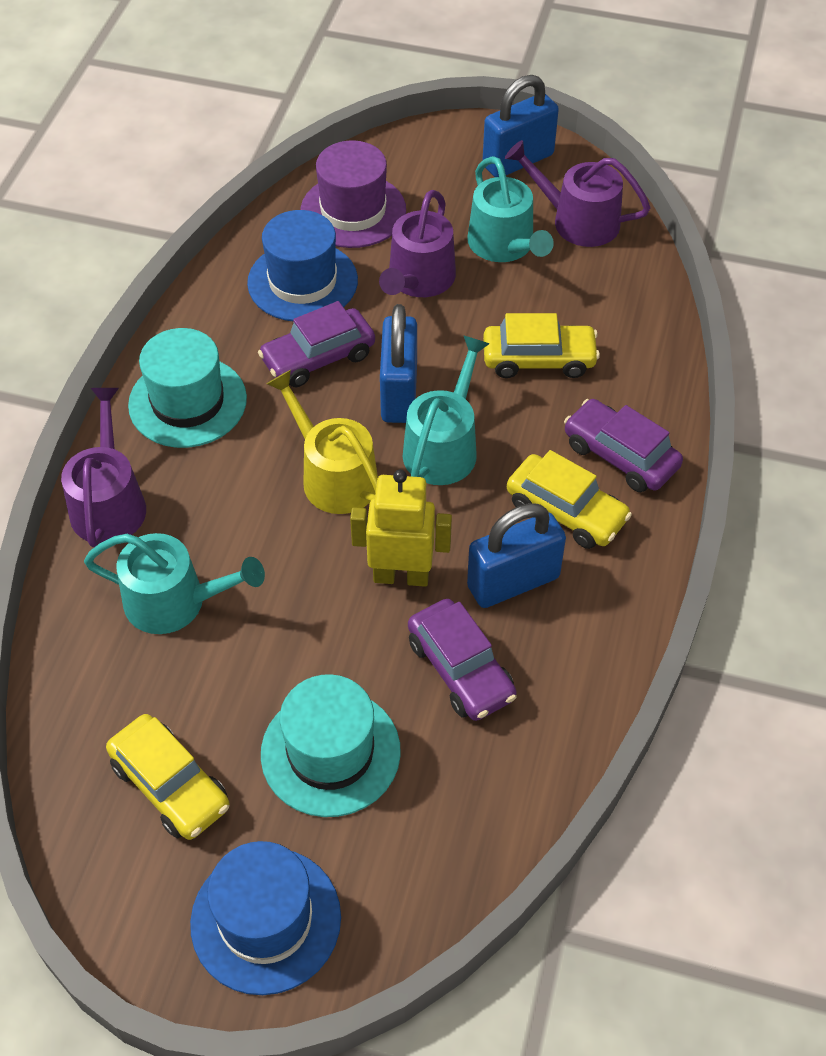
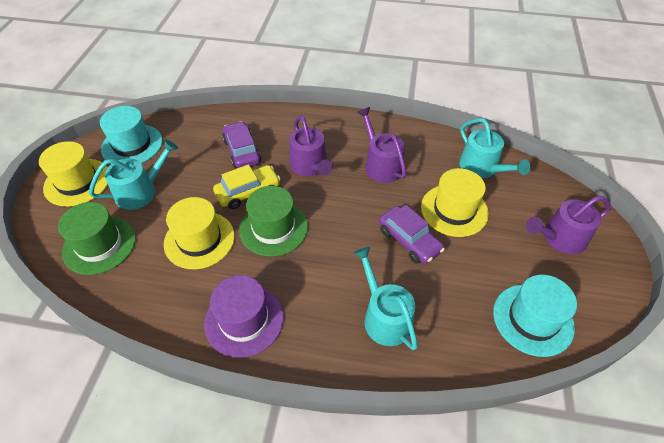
blue hat: 2 -> 0
blue padlock: 3 -> 0
green hat: 0 -> 2
purple car: 3 -> 2
yellow car: 3 -> 1
yellow hat: 0 -> 3
yellow robot: 1 -> 0
yellow watering can: 1 -> 0

